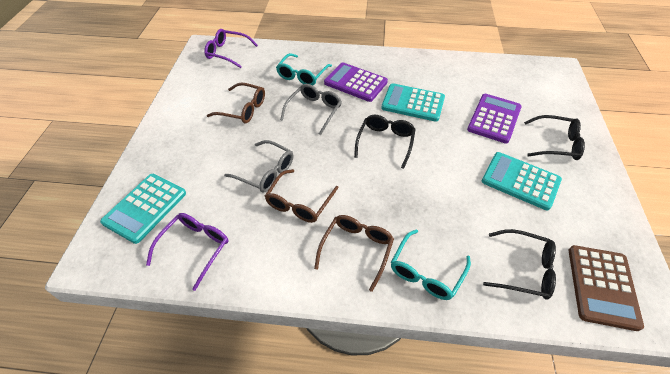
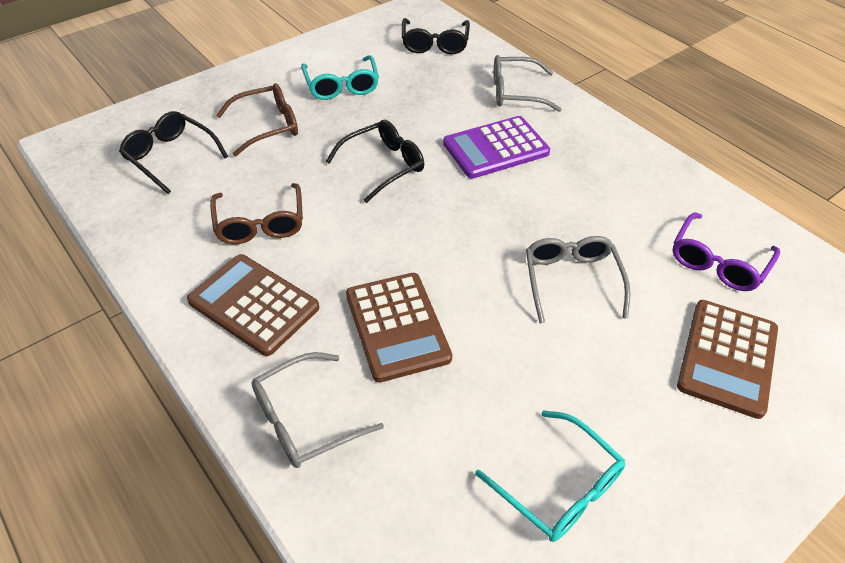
brown calculator: 1 -> 3
brown glasses: 3 -> 2
grey glasses: 2 -> 3
purple calculator: 2 -> 1
purple glasses: 2 -> 1
turquoise calculator: 3 -> 0

